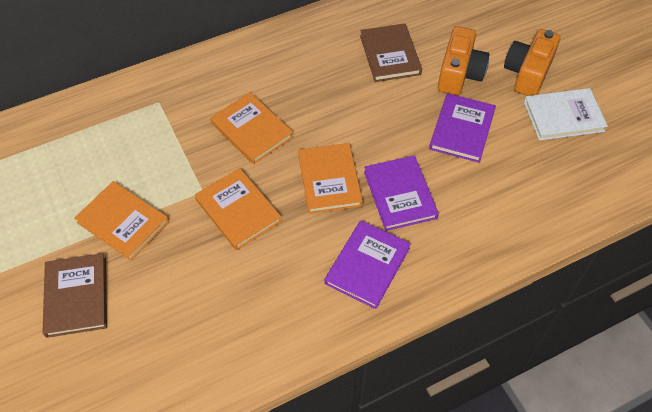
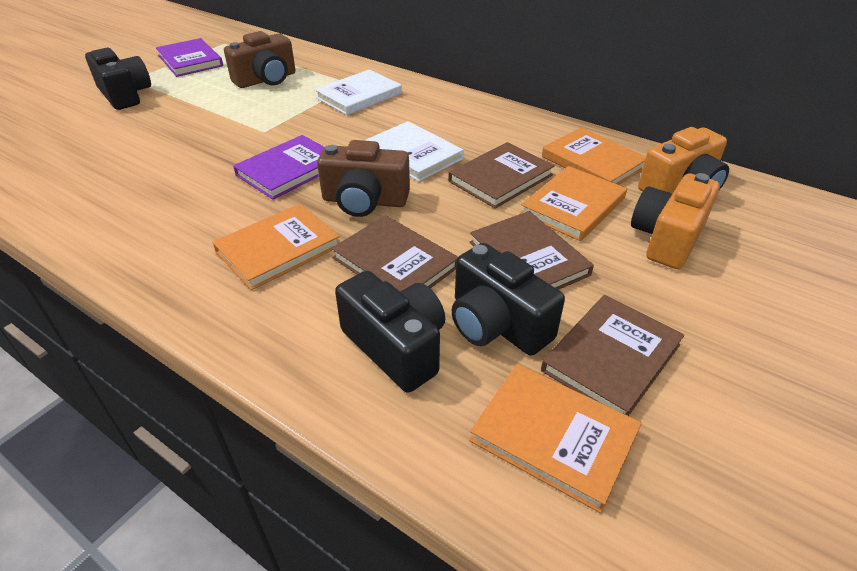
black camera: 0 -> 3
brown book: 2 -> 4
brown camera: 0 -> 2
purple book: 3 -> 2
white book: 1 -> 2

